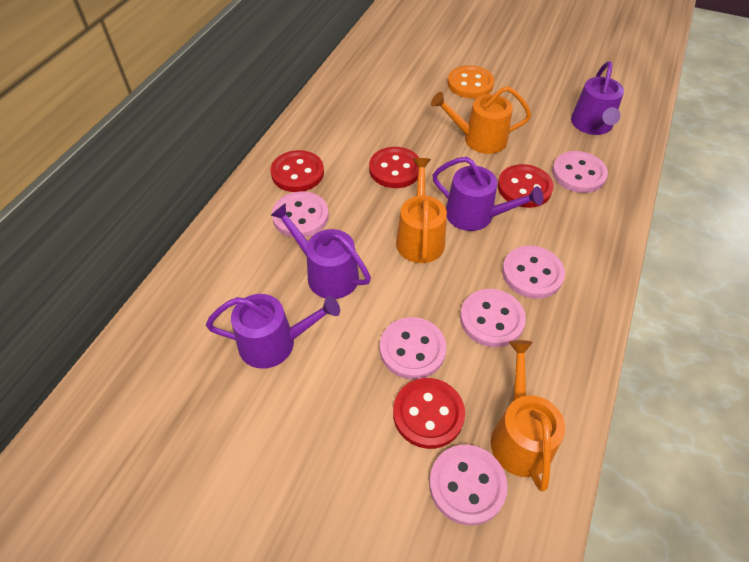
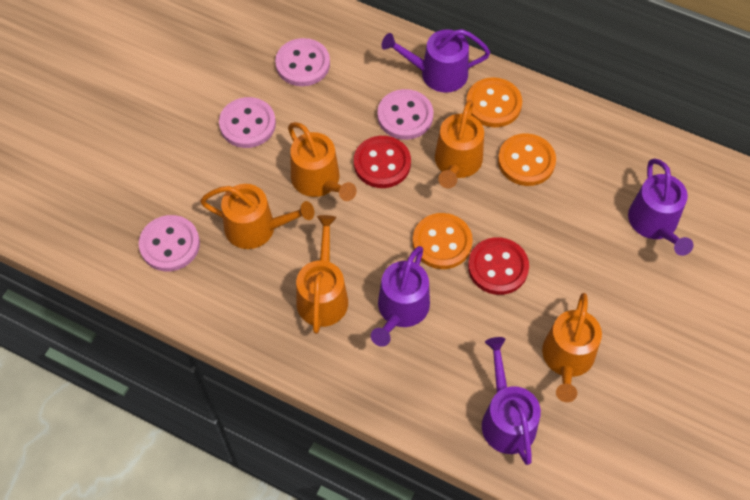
orange button: 1 -> 3
orange watering can: 3 -> 5
pink button: 6 -> 4
red button: 4 -> 2

